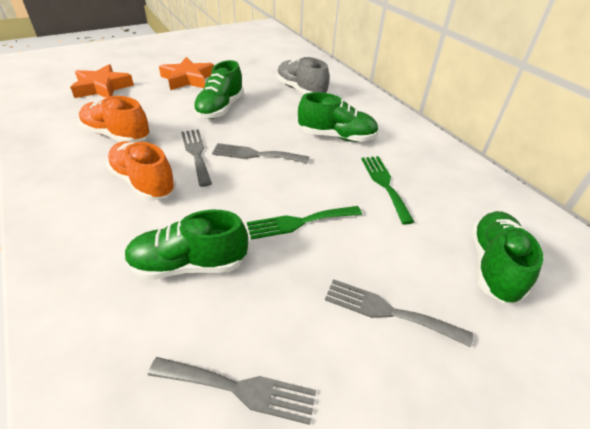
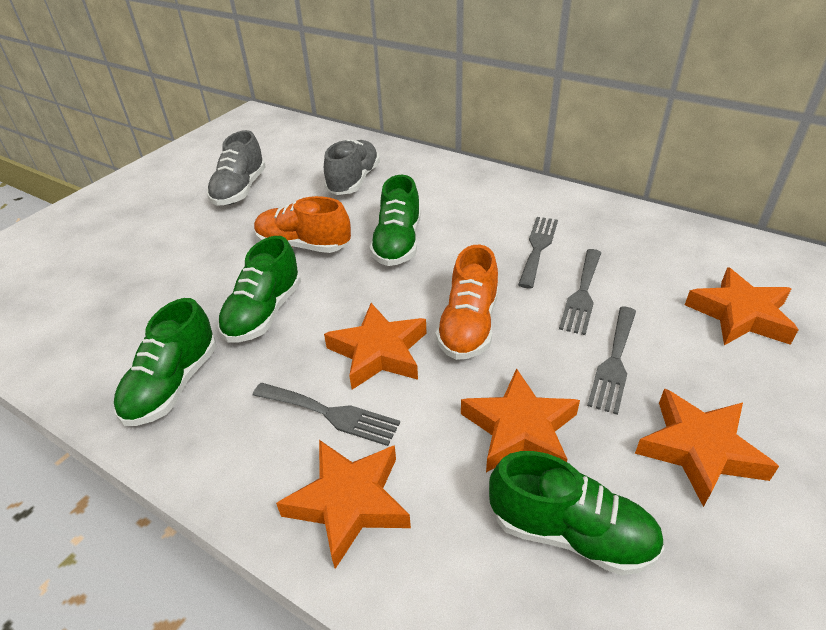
green fork: 2 -> 0
grey shoe: 1 -> 2
orange star: 2 -> 5

